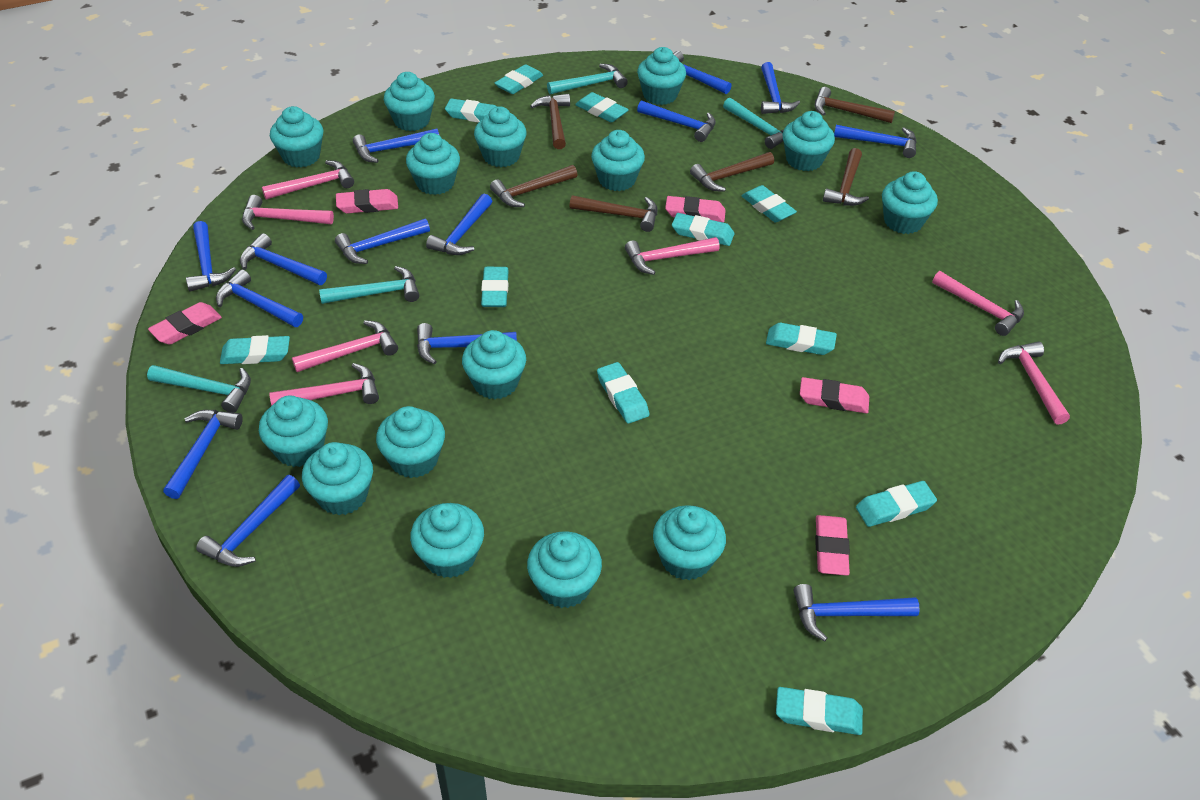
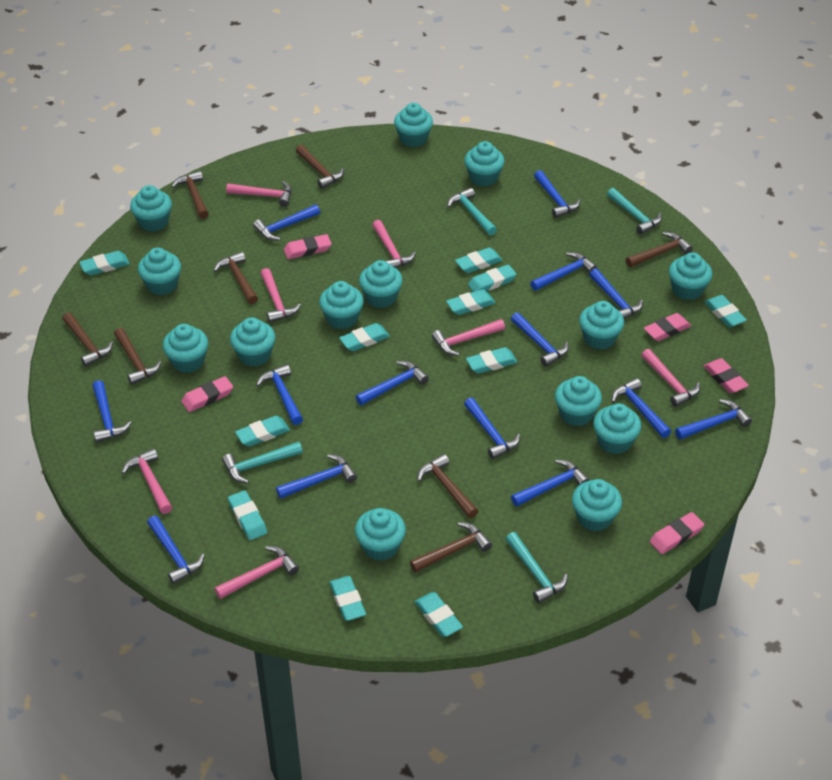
brown hammer: 6 -> 8
turquoise cupcake: 15 -> 14

